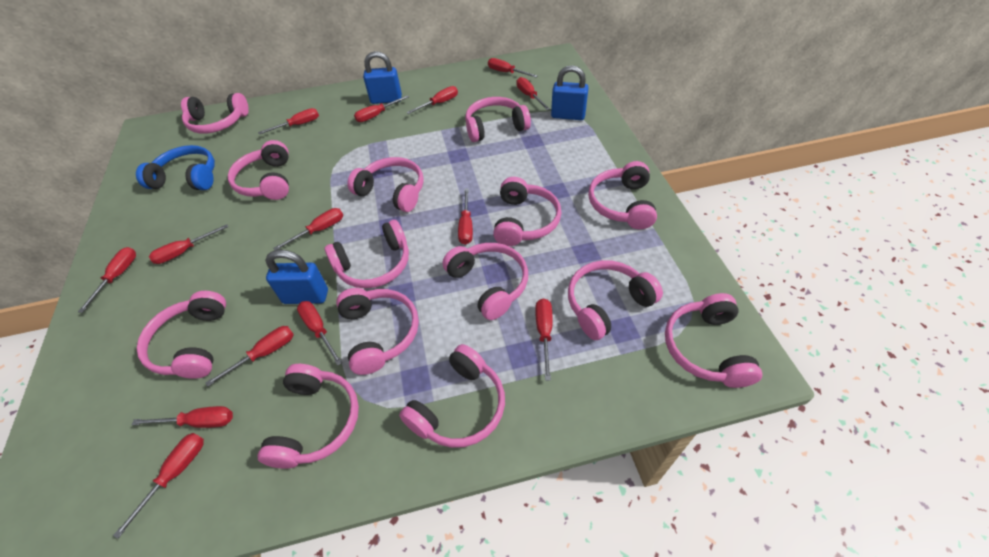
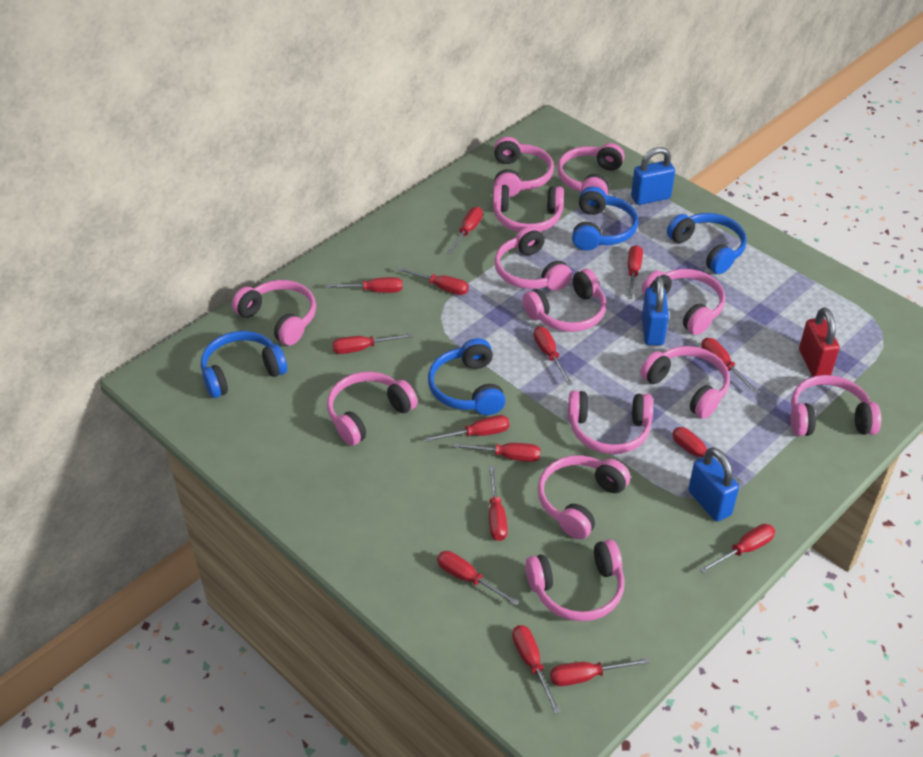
blue headphones: 1 -> 4
pink headphones: 14 -> 13
red padlock: 0 -> 1
red screwdriver: 14 -> 15

